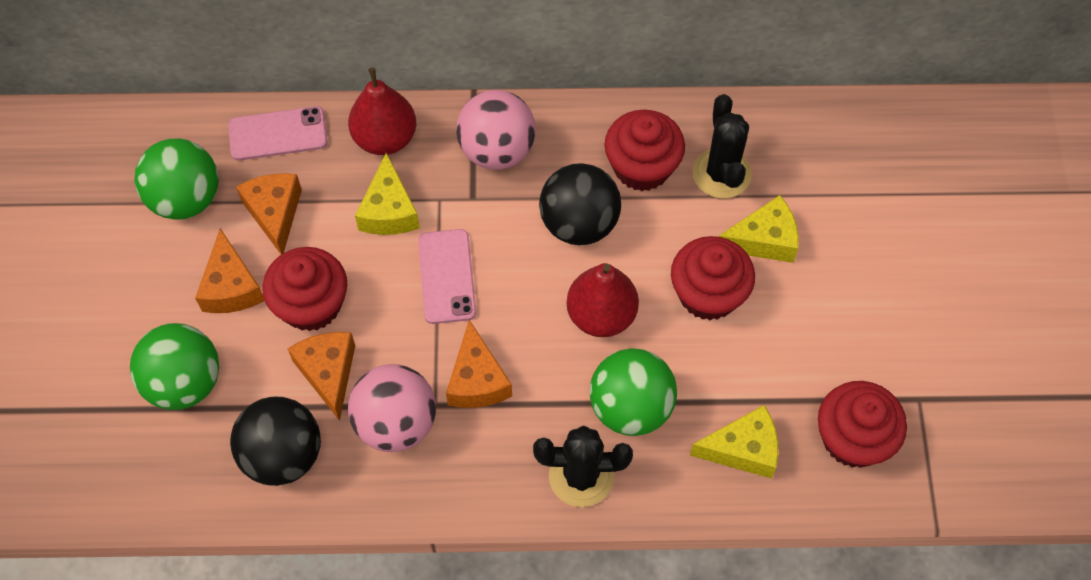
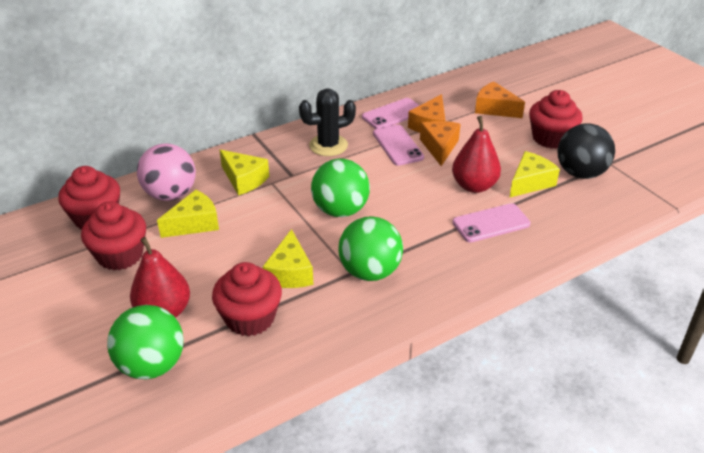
black ball: 2 -> 1
black cactus: 2 -> 1
orange cheese: 4 -> 3
pink ball: 2 -> 1
pink phone: 2 -> 3
yellow cheese: 3 -> 4

